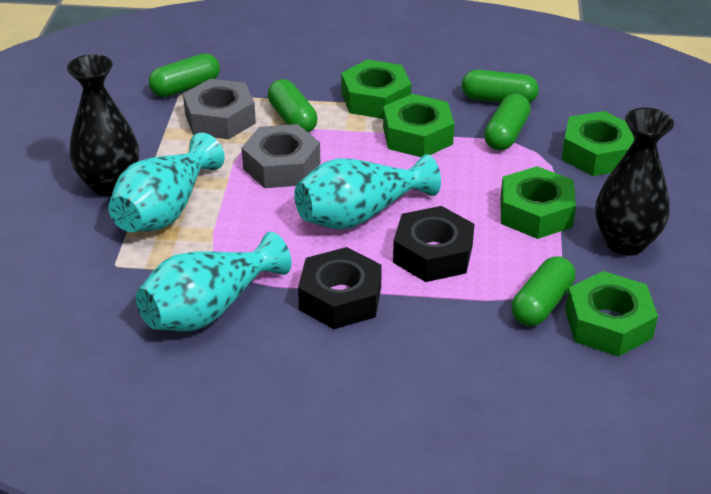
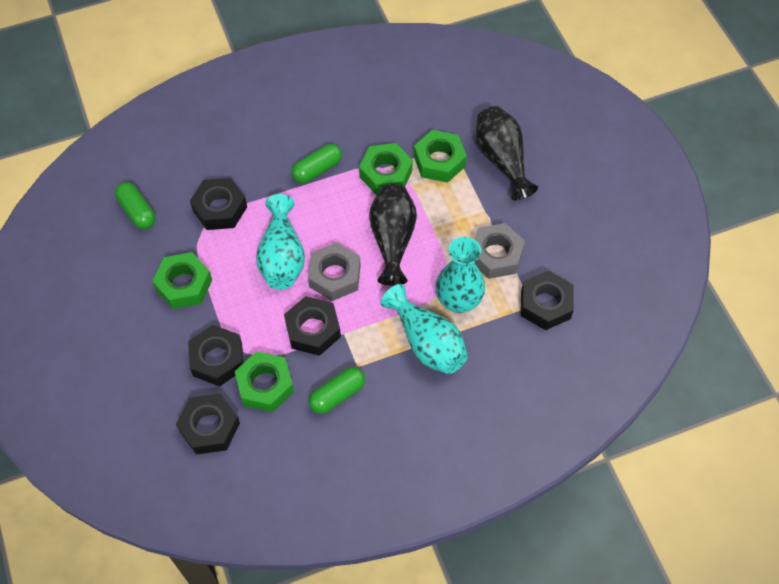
black nut: 2 -> 5
green capsule: 5 -> 3
green nut: 5 -> 4

